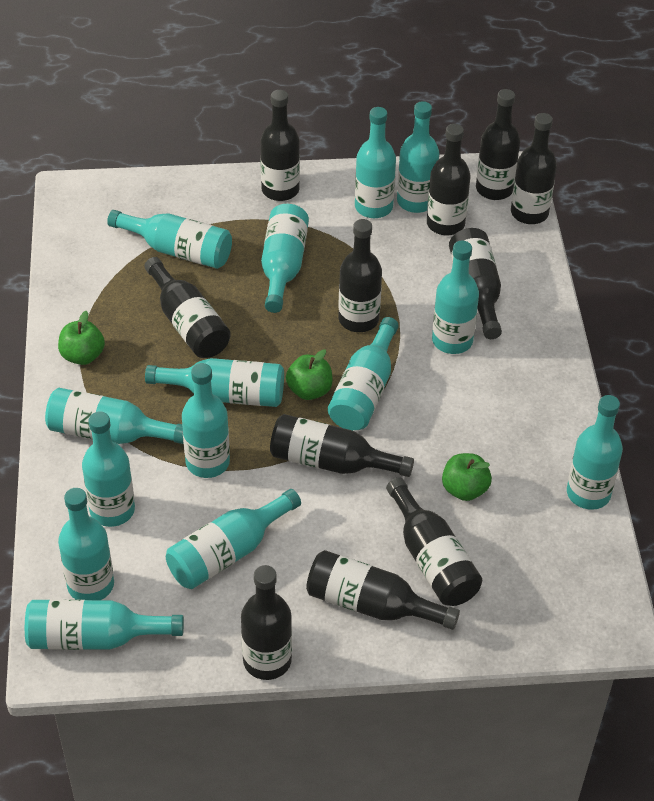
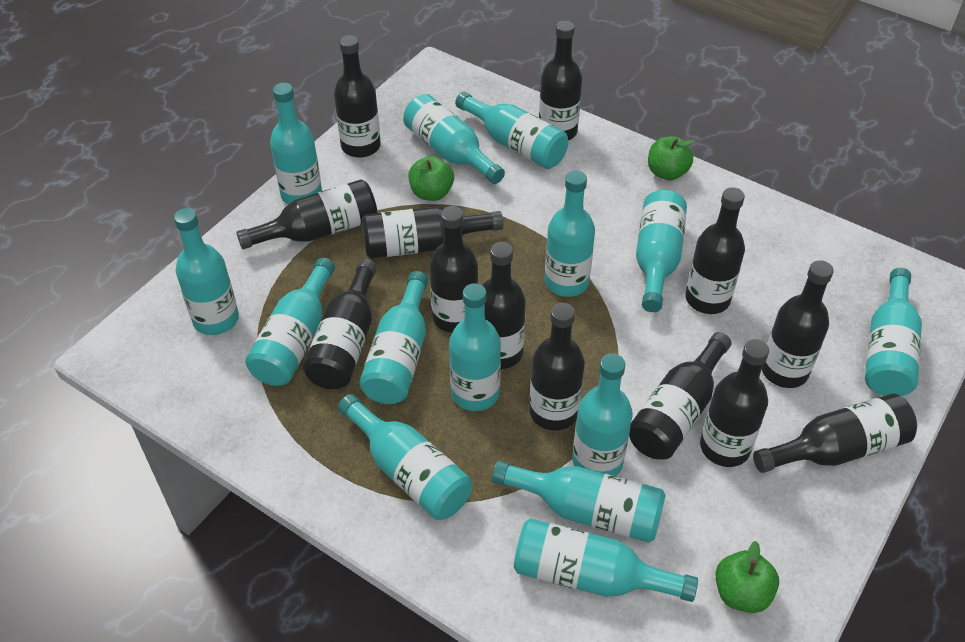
black bottle: 11 -> 13

